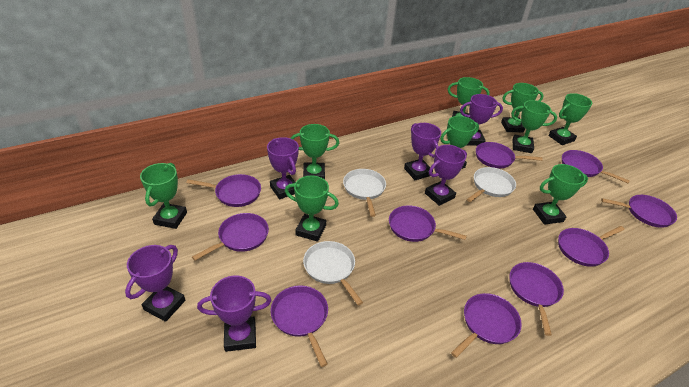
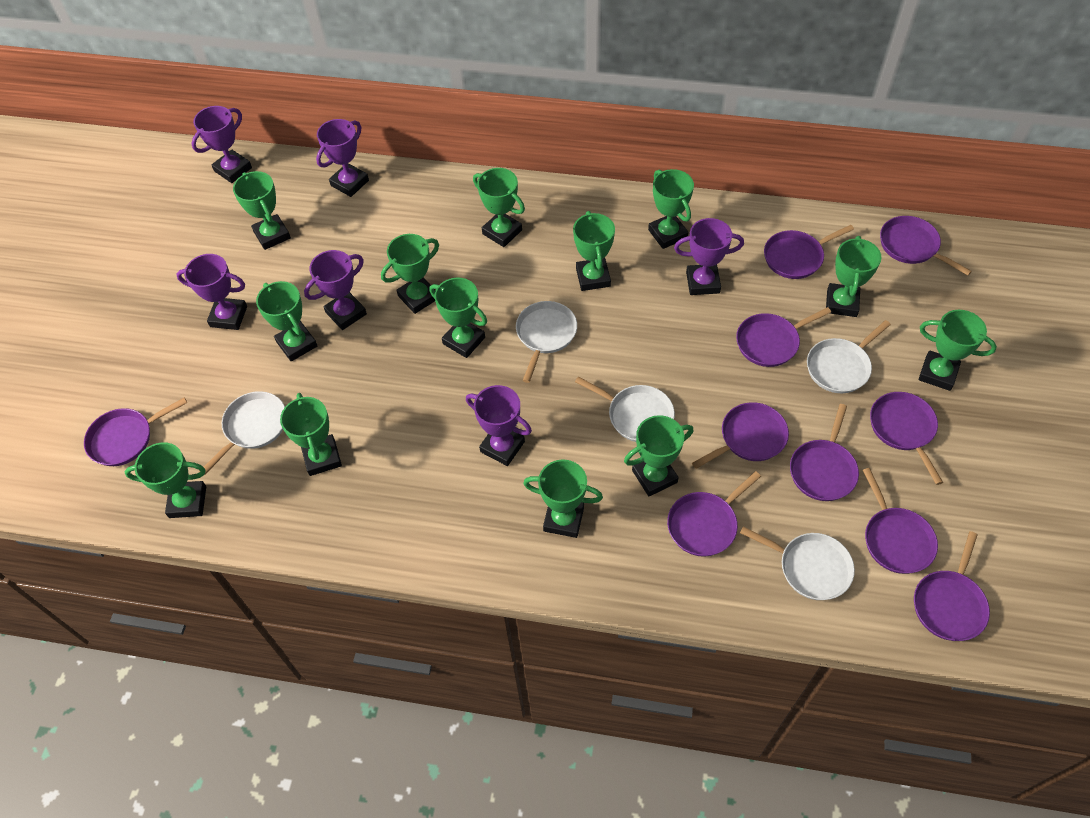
green trophy: 9 -> 13
white pan: 3 -> 5

